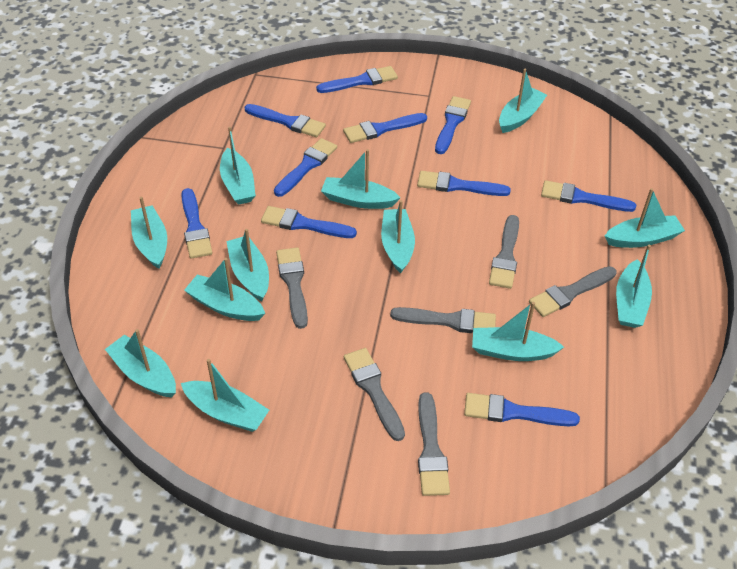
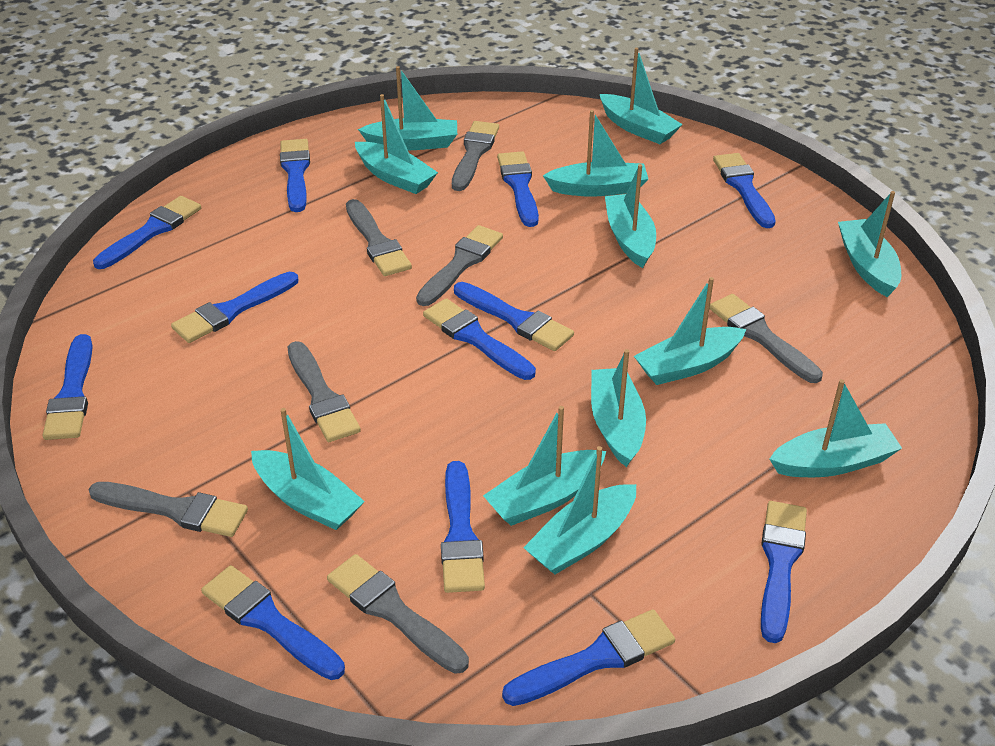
blue brush: 10 -> 12
grey brush: 6 -> 7

